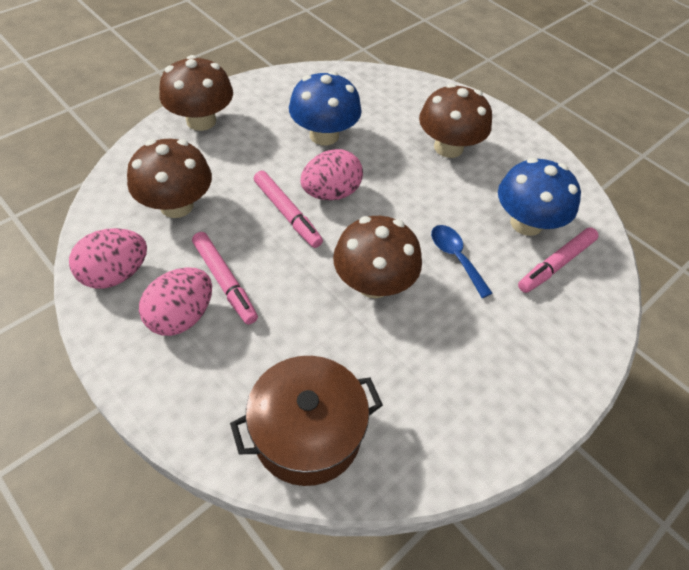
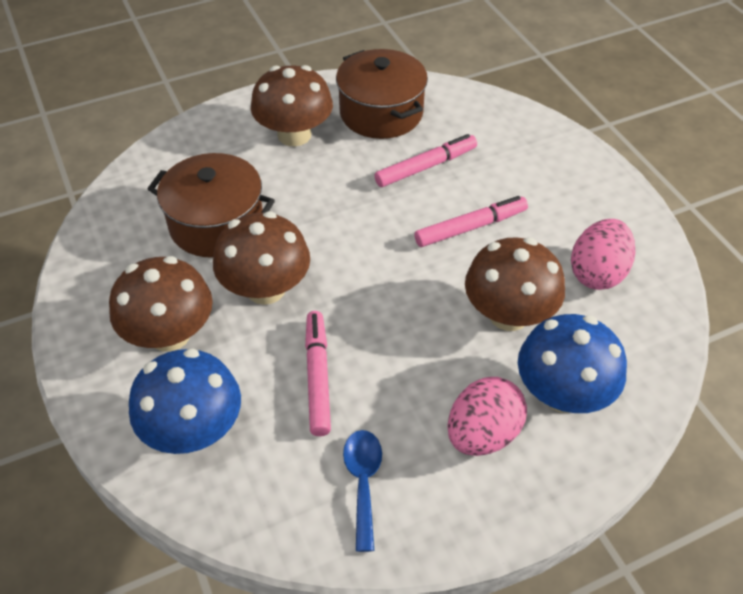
brown pot: 1 -> 2
pink egg: 3 -> 2

